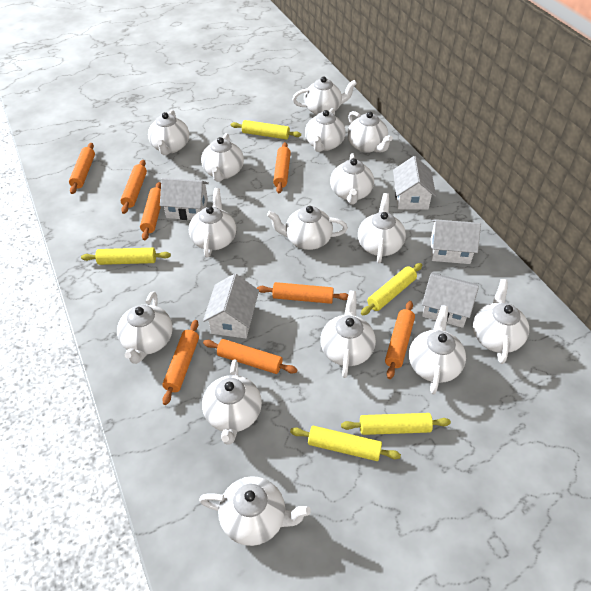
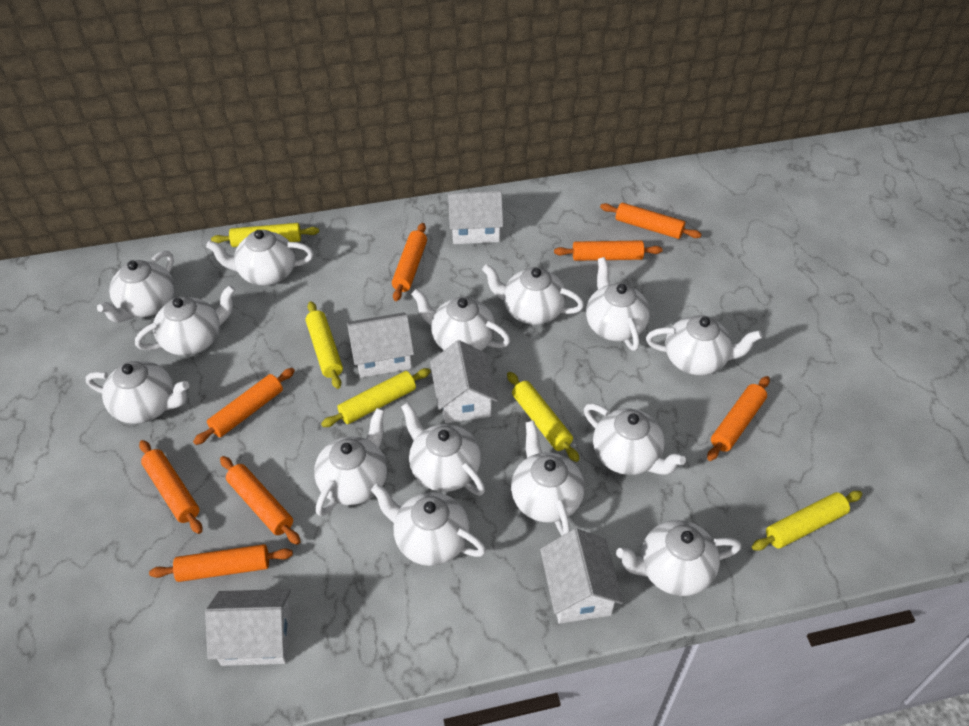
white teapot: 15 -> 14

